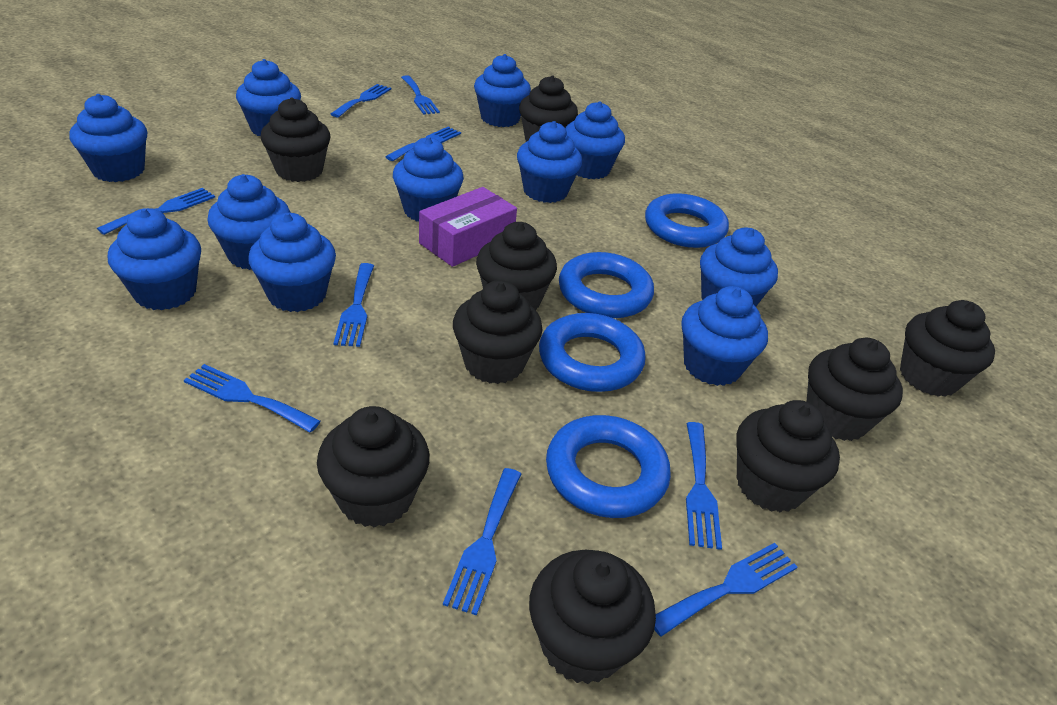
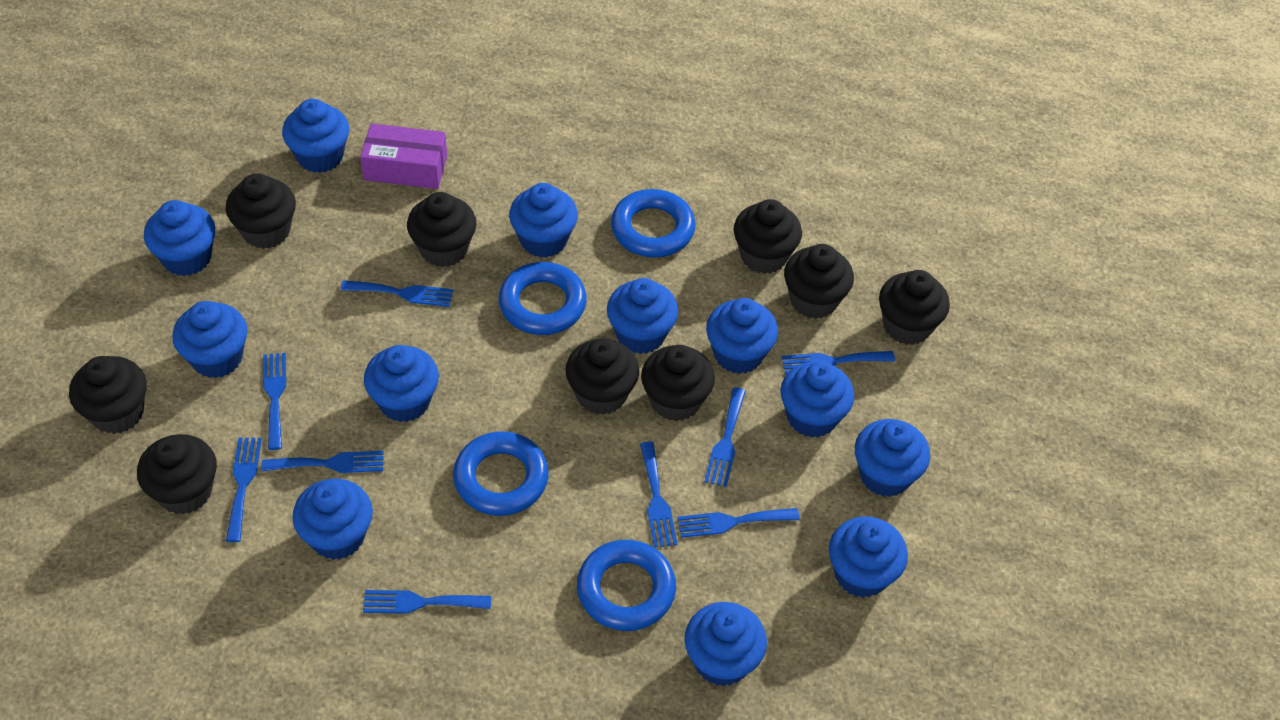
blue cupcake: 11 -> 12

